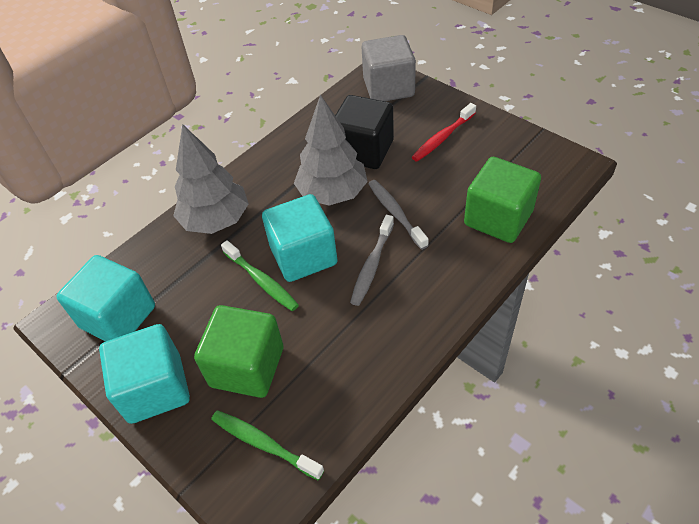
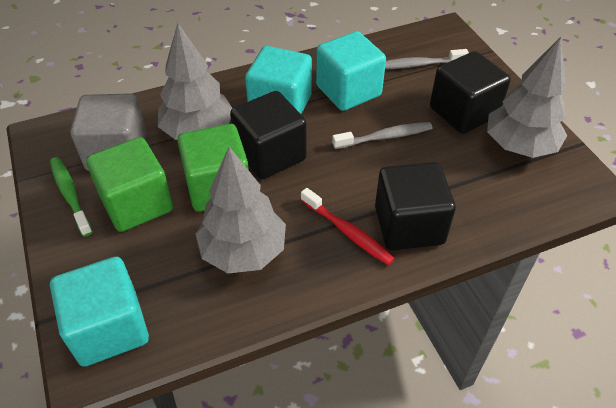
black cube: 1 -> 3
green toothbrush: 2 -> 1
grey tree: 2 -> 3

